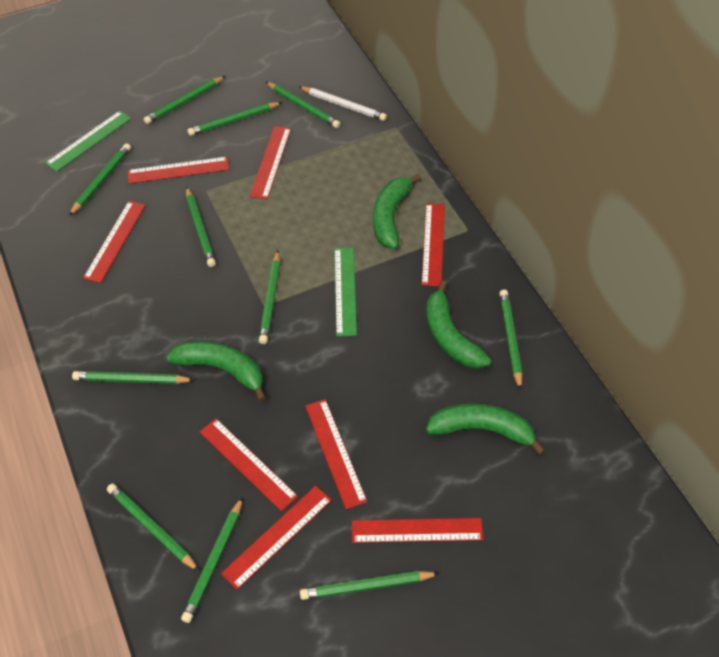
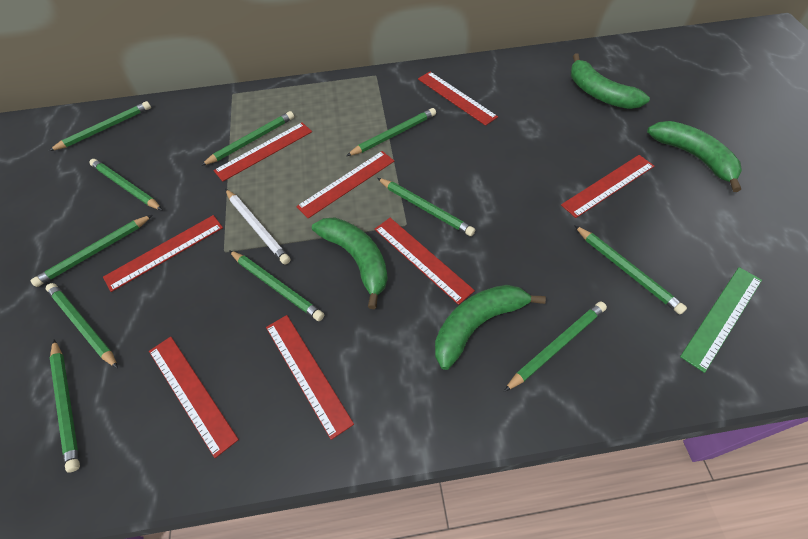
green ruler: 2 -> 1

